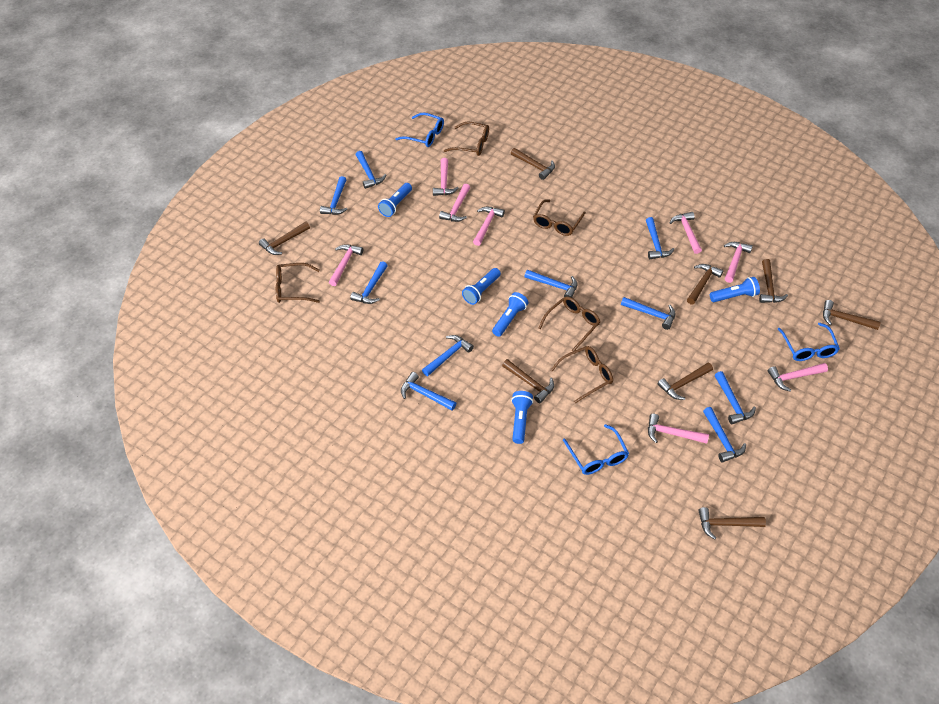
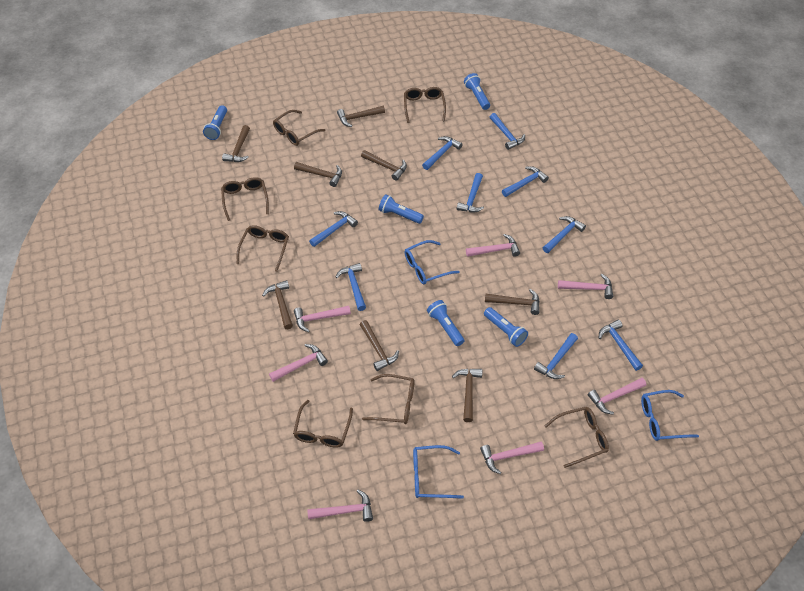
blue hammer: 10 -> 9
brown glasses: 5 -> 7
pink hammer: 8 -> 7

